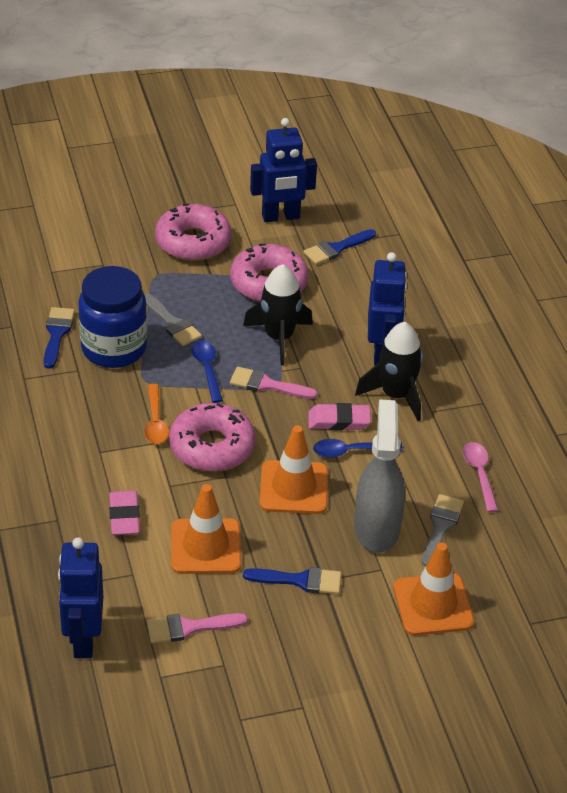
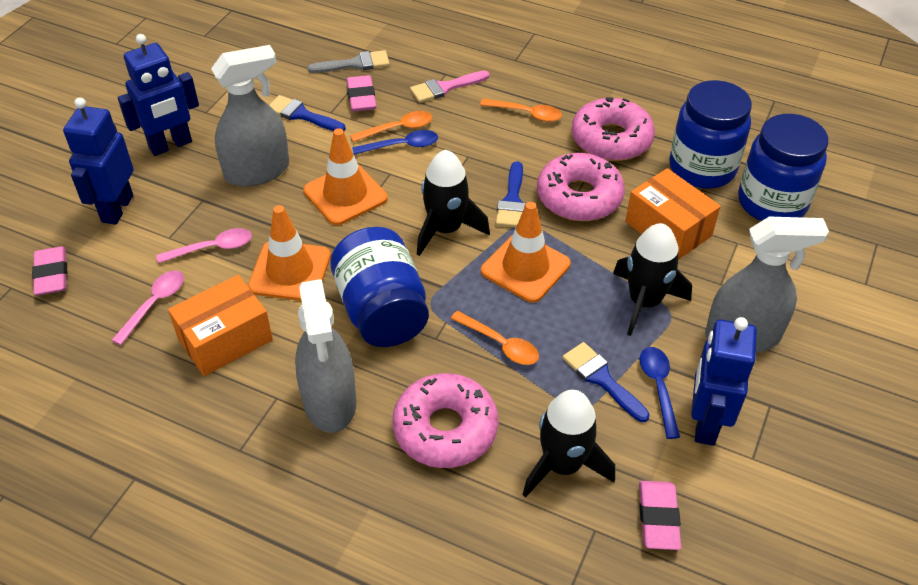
black rocket: 2 -> 3
blue jar: 1 -> 3
grey brush: 2 -> 1
grey spray bottle: 1 -> 3
orange box: 0 -> 2
orange spoon: 1 -> 3
pink brush: 2 -> 1
pink eraser: 2 -> 3
pink spoon: 1 -> 2

